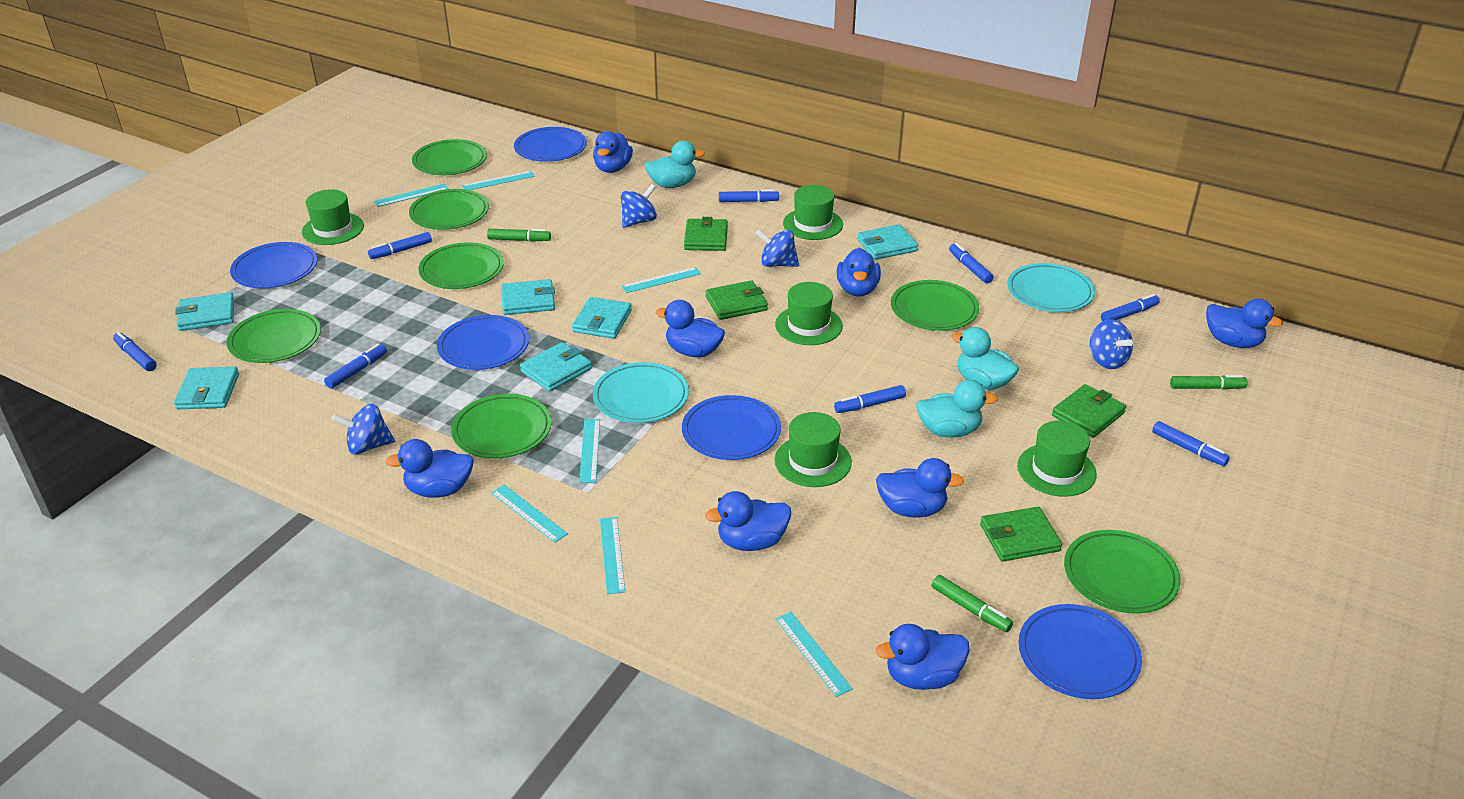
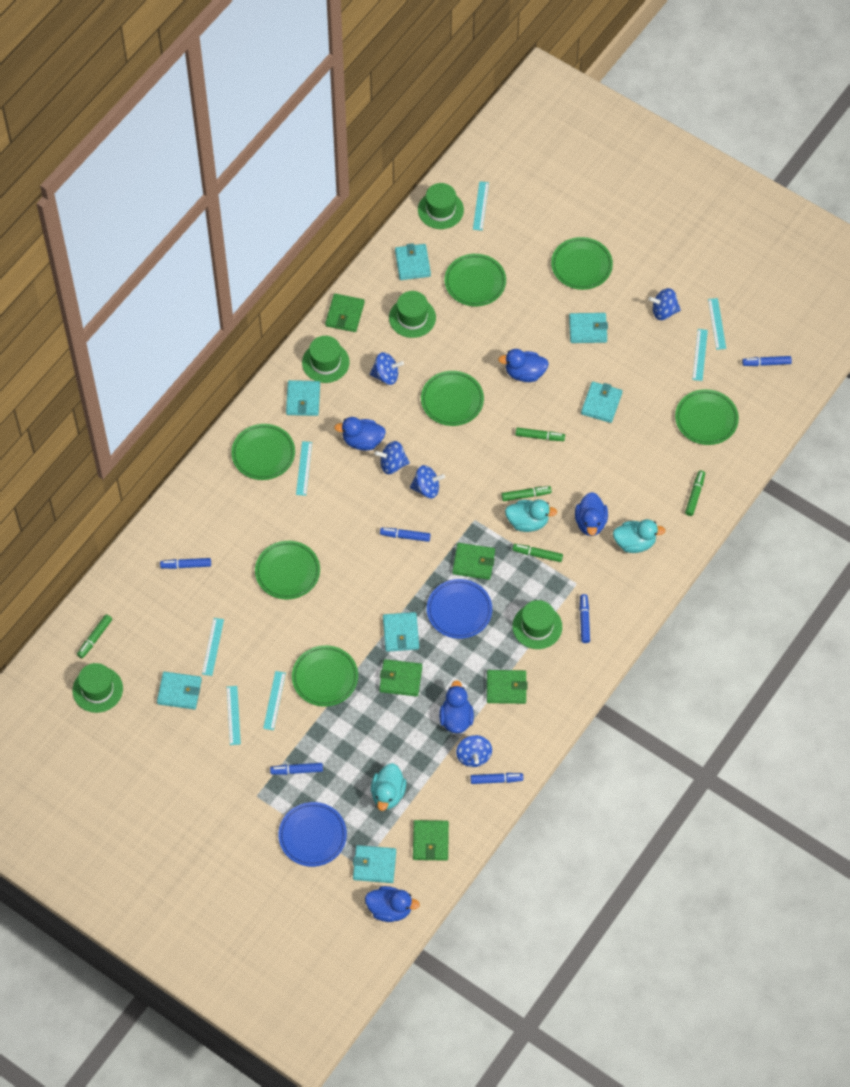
blue duck: 8 -> 5
blue marker: 8 -> 6
blue plate: 5 -> 2
blue spinning top: 4 -> 5
green marker: 3 -> 5
green wallet: 4 -> 5
turquoise plate: 2 -> 0
turquoise wallet: 6 -> 7

